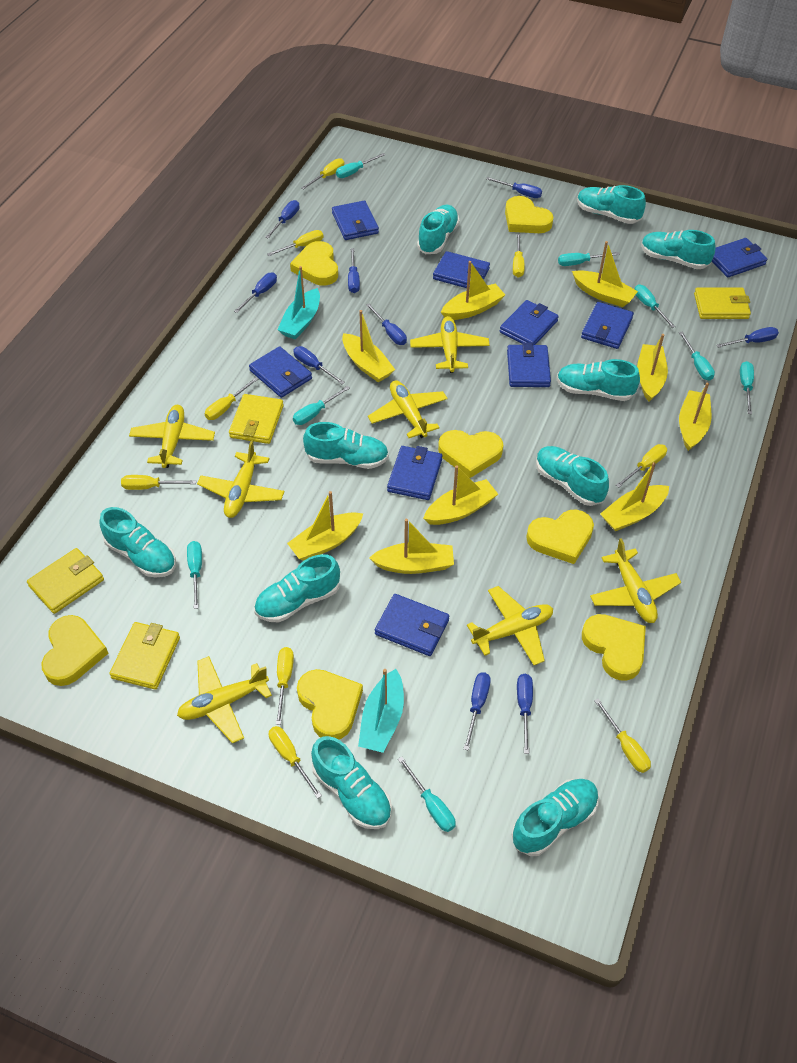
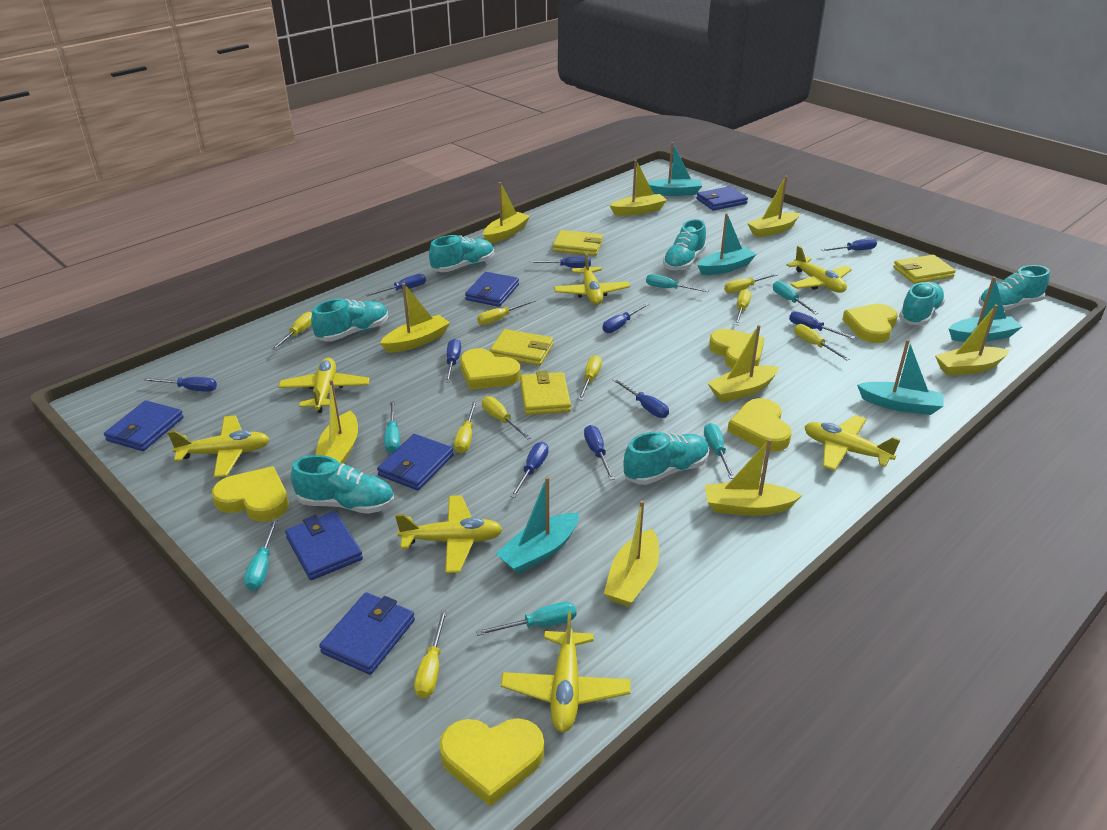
blue screwdriver: 9 -> 10
blue wallet: 9 -> 6
turquoise boat: 2 -> 5
turquoise screwdriver: 8 -> 6
turquoise shoe: 10 -> 7
yellow heart: 7 -> 6

